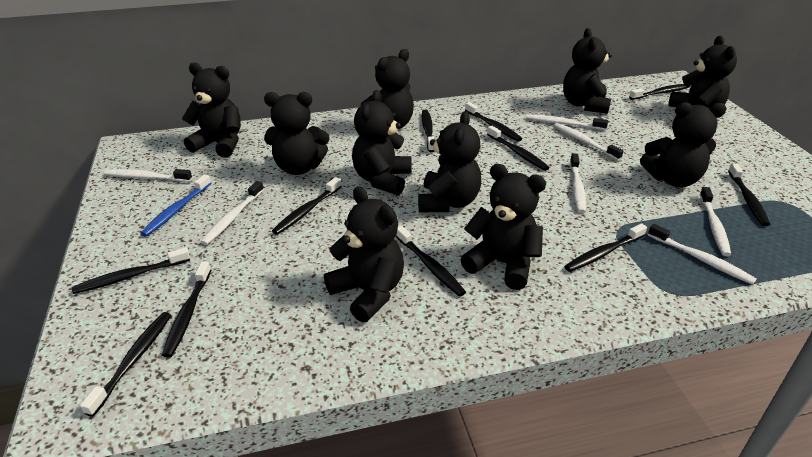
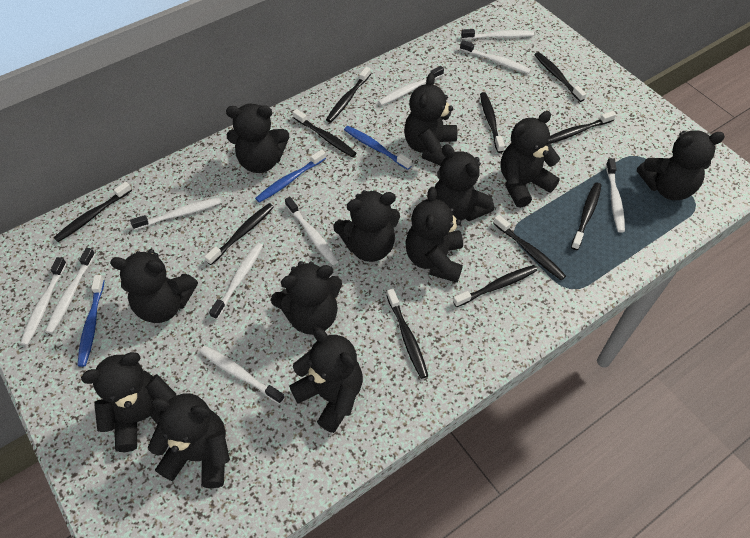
black teddy bear: 10 -> 12
blue toothbrush: 1 -> 3
white toothbrush: 7 -> 10

